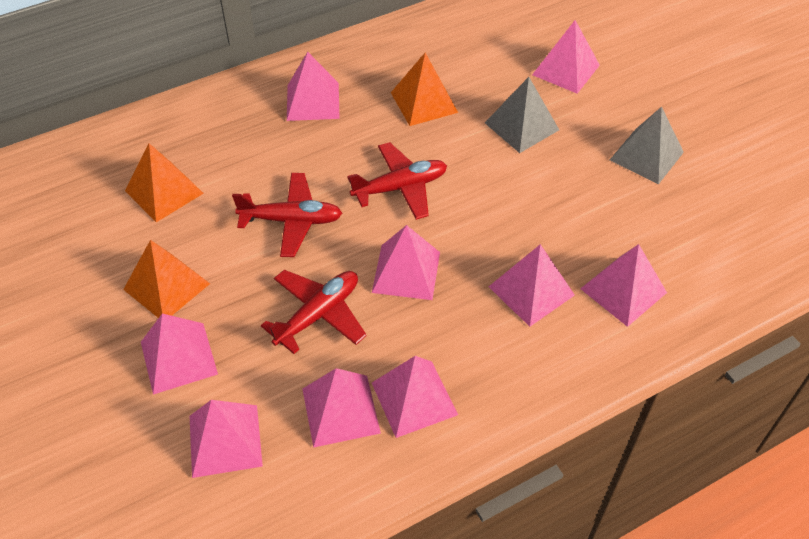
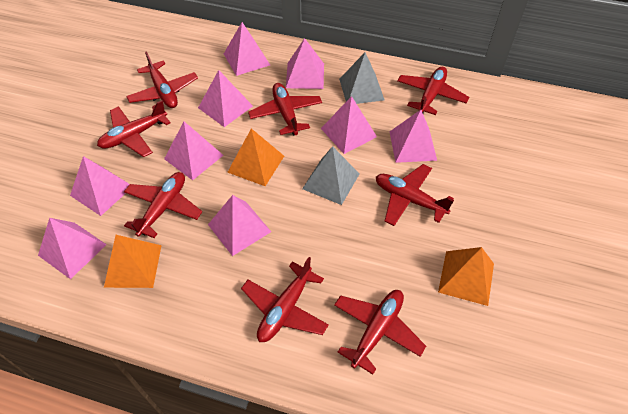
red plane: 3 -> 8

